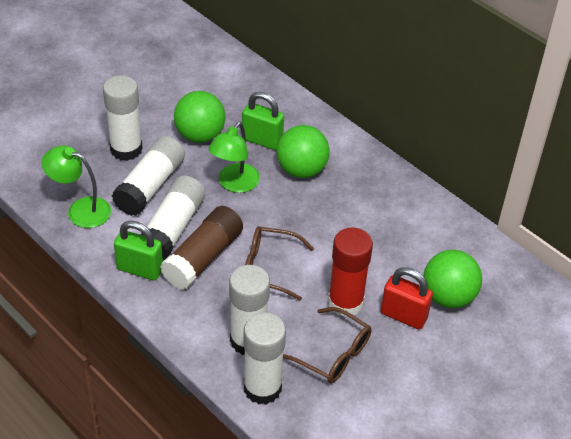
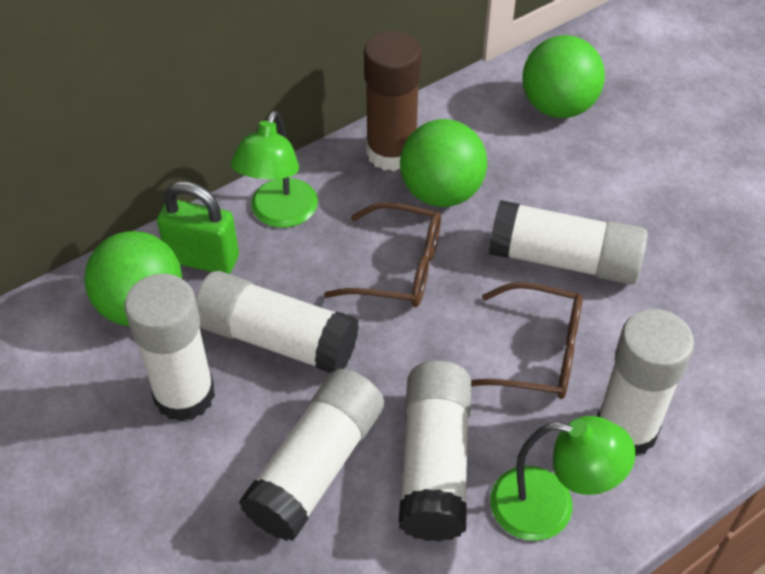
green padlock: 2 -> 1
red glue stick: 1 -> 0
red padlock: 1 -> 0
white glue stick: 5 -> 6

